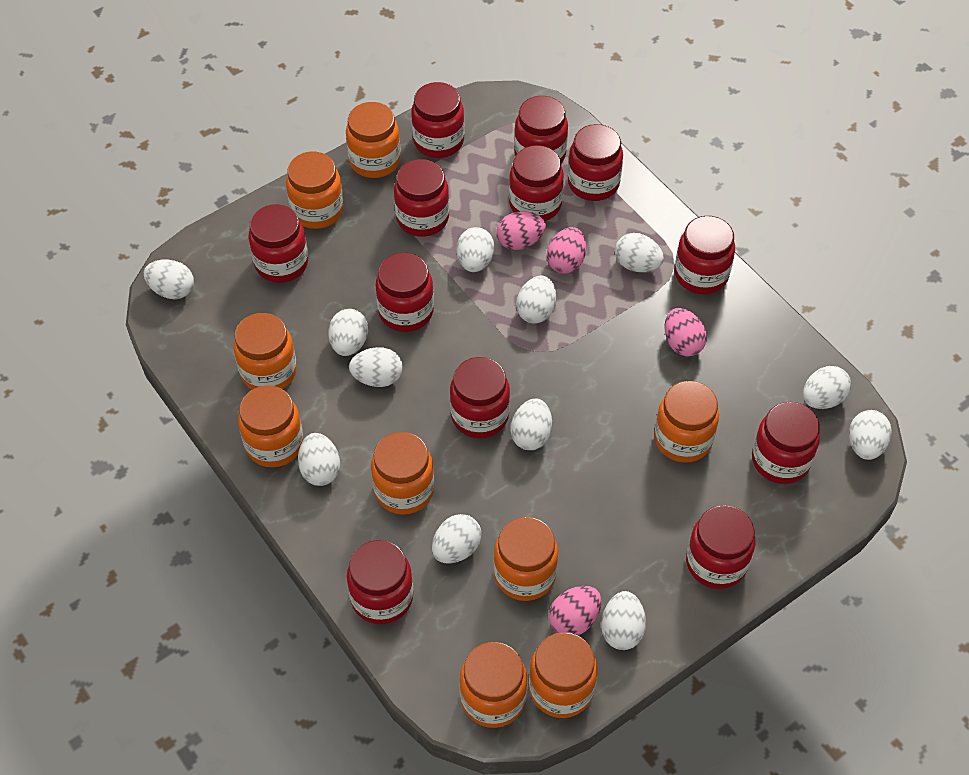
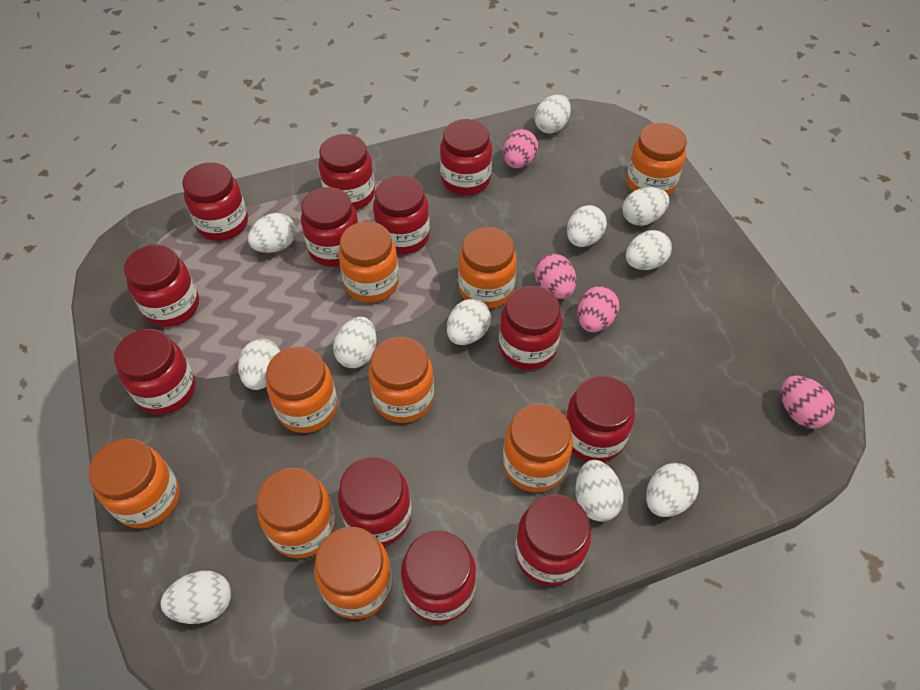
white egg: 12 -> 11

